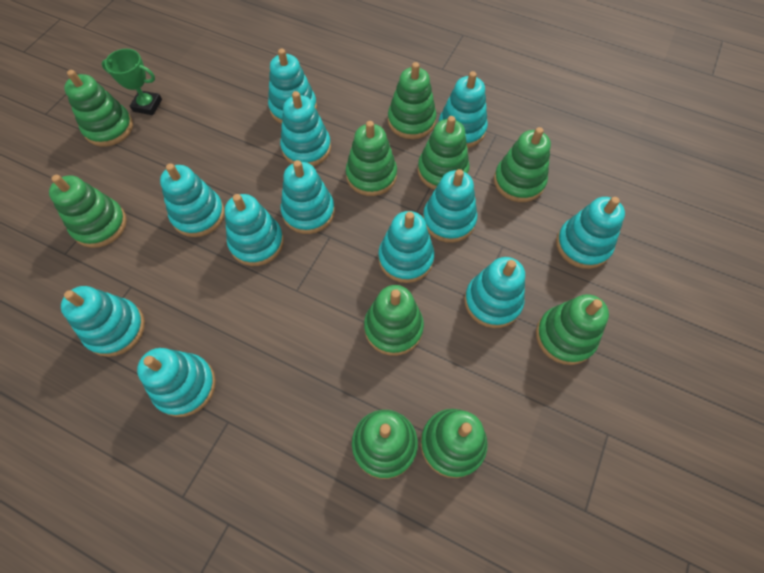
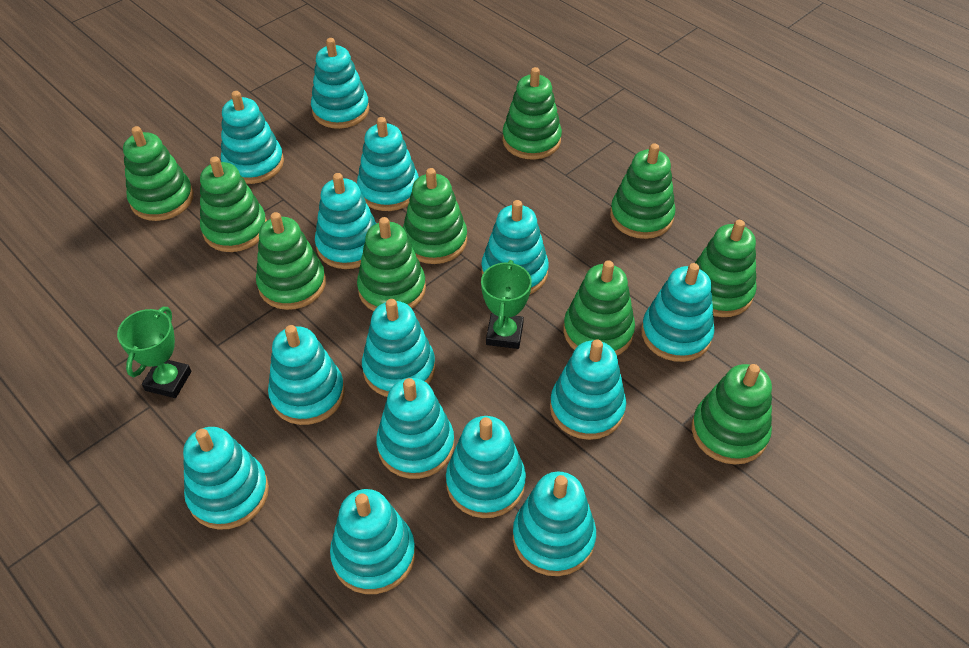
green trophy: 1 -> 2
turquoise stacking toy: 12 -> 14

